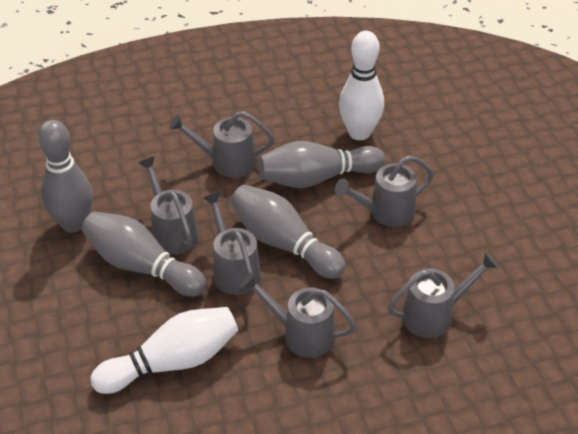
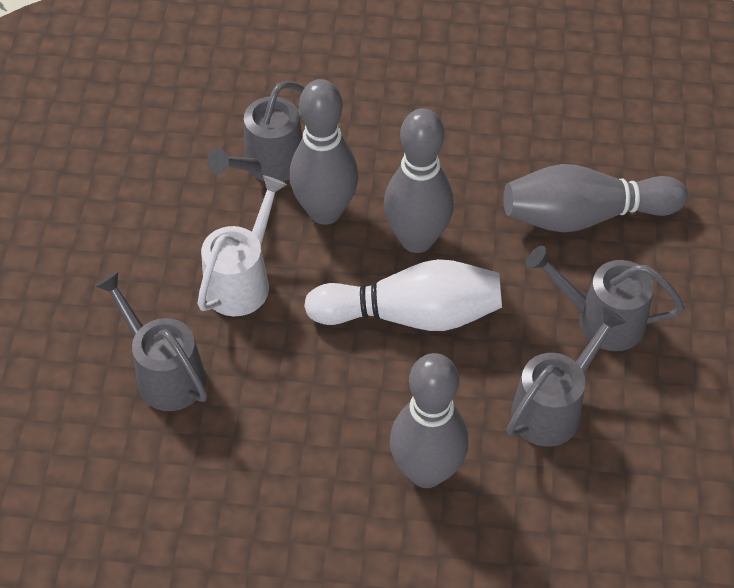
grey watering can: 6 -> 4
white bowling pin: 2 -> 1
white watering can: 0 -> 1

